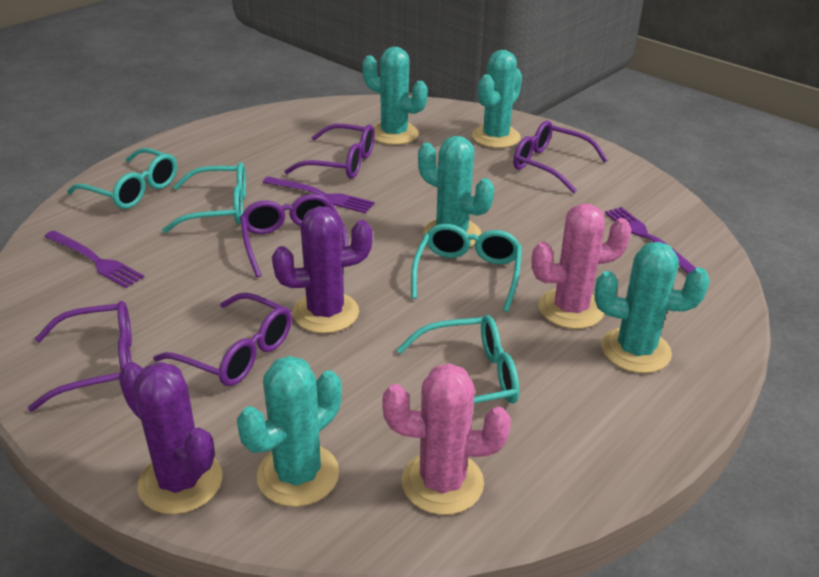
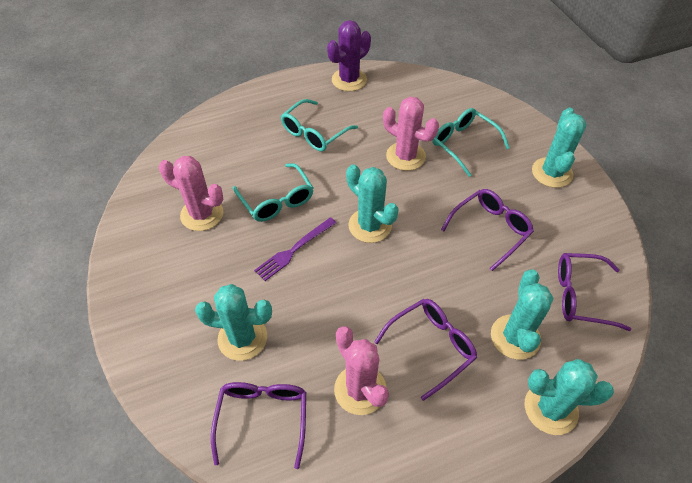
pink cactus: 2 -> 3
purple cactus: 2 -> 1
purple fork: 3 -> 1
purple glasses: 5 -> 4
turquoise glasses: 4 -> 3

